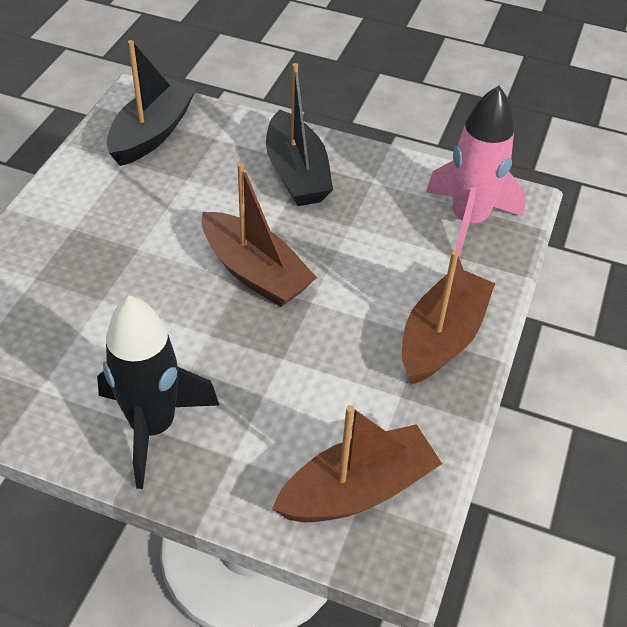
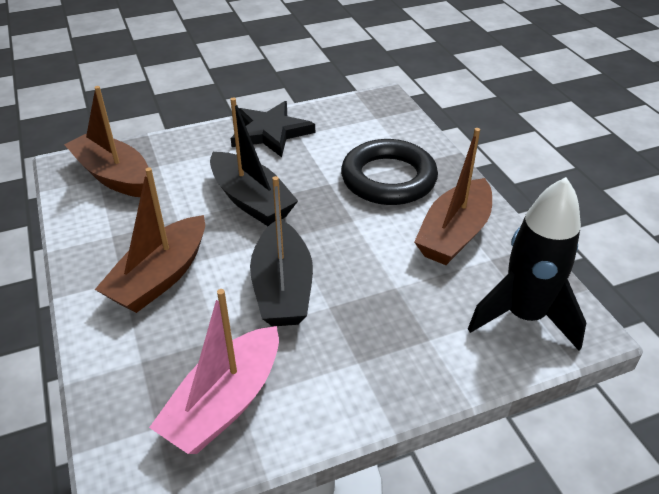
black ring: 0 -> 1
black star: 0 -> 1
pink boat: 0 -> 1
pink rocket: 1 -> 0

